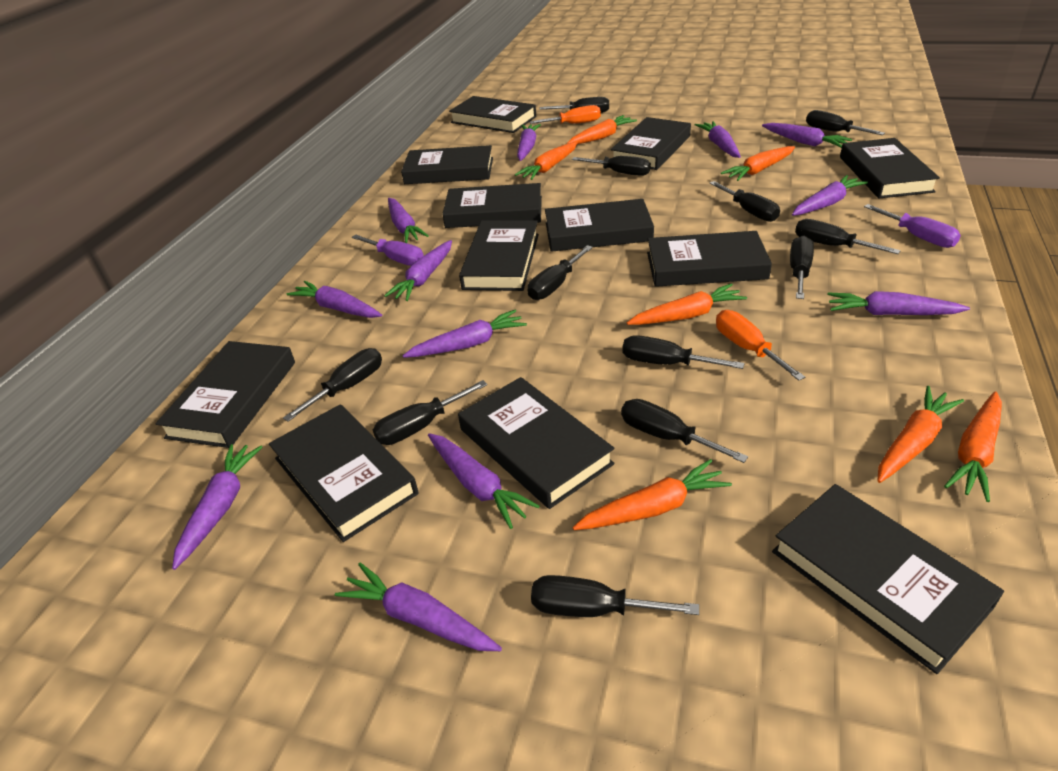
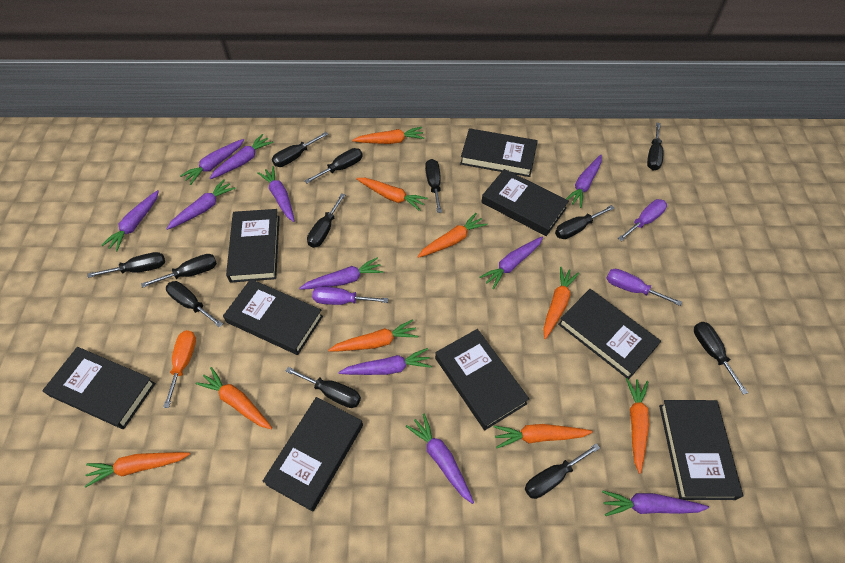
black book: 12 -> 9
orange carrot: 7 -> 9
orange screwdriver: 2 -> 1
purple carrot: 12 -> 11
purple screwdriver: 2 -> 3

